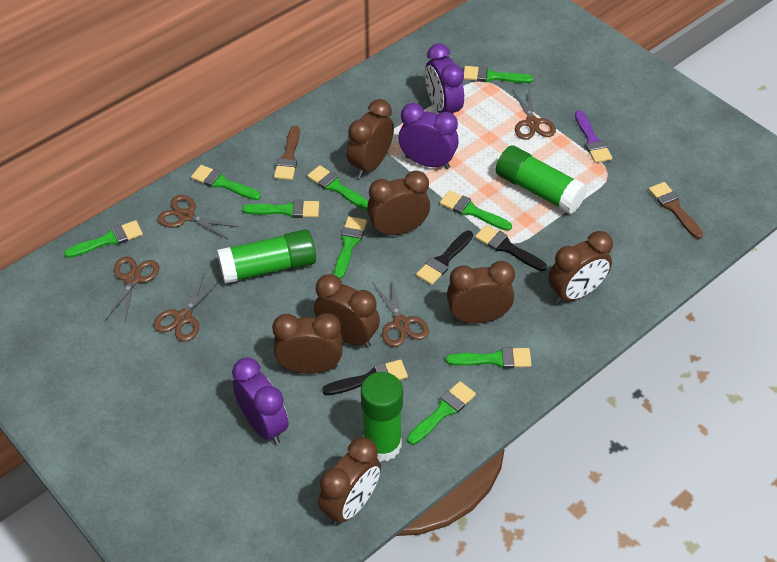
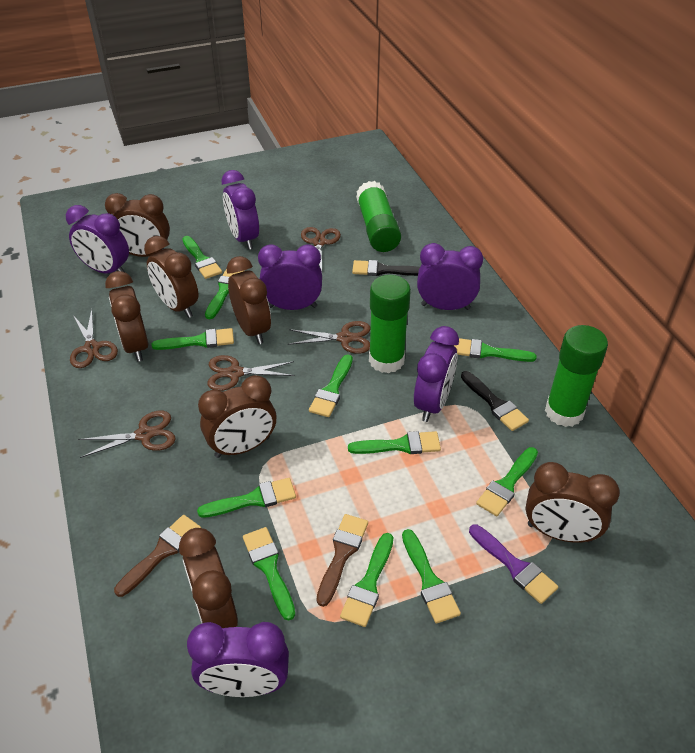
black brush: 3 -> 2
green brush: 9 -> 11
purple clock: 3 -> 6

